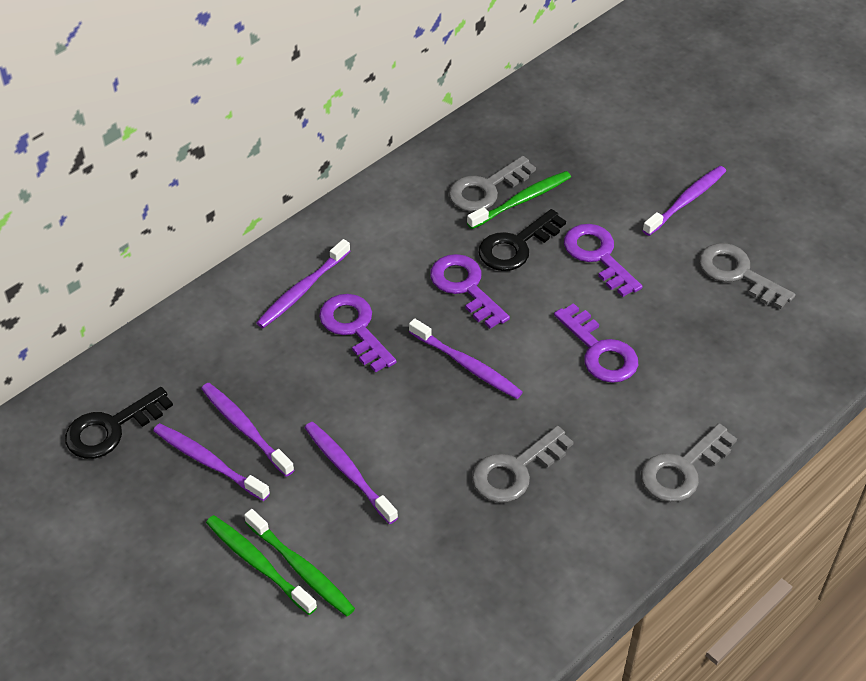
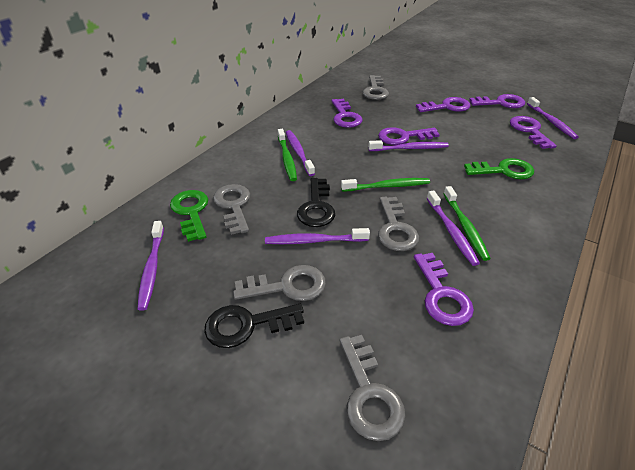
green key: 0 -> 2
grey key: 4 -> 5
purple key: 4 -> 6

